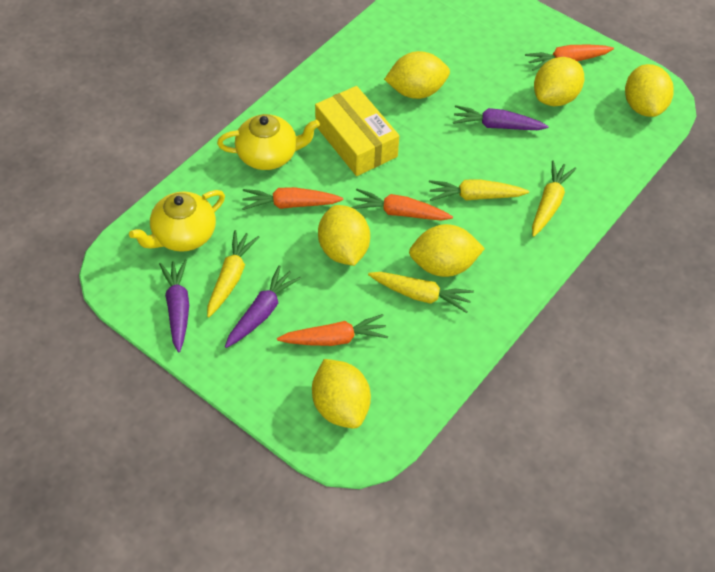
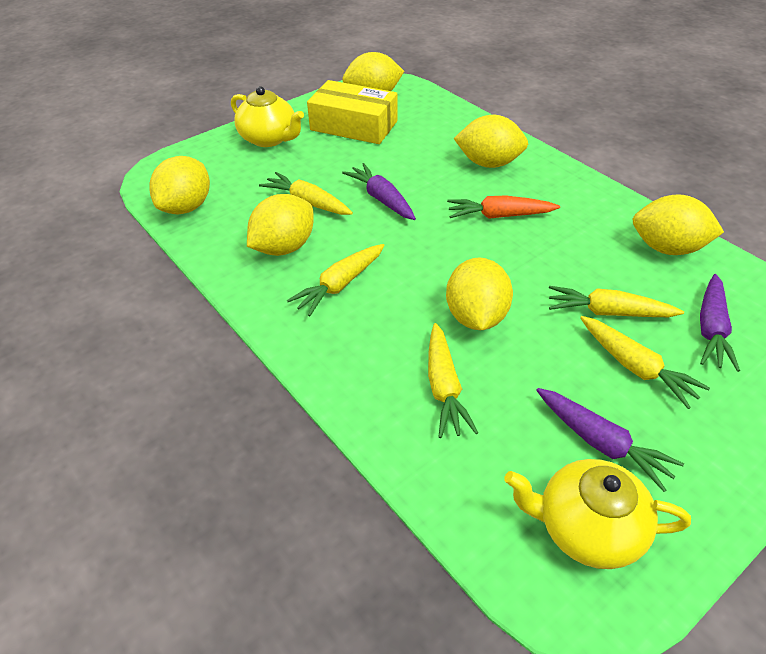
orange carrot: 4 -> 1
yellow carrot: 4 -> 5

